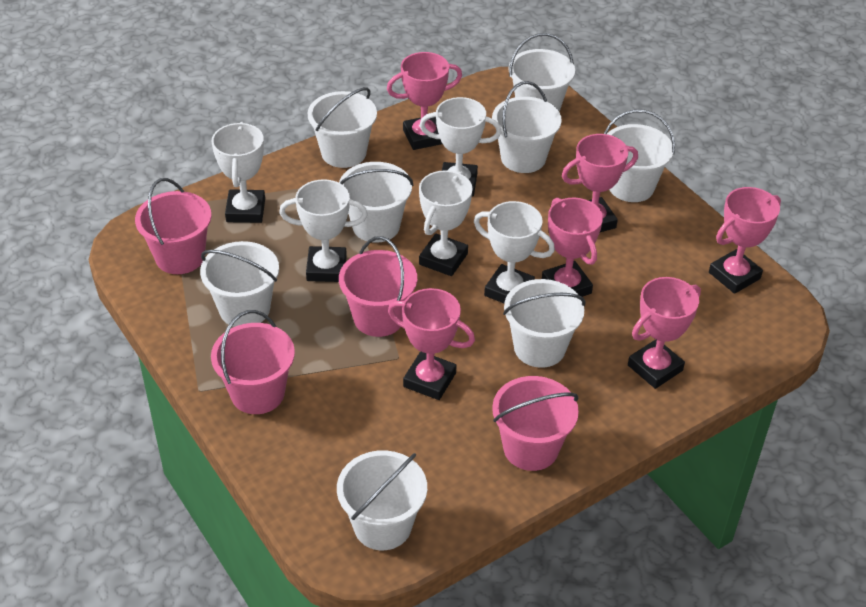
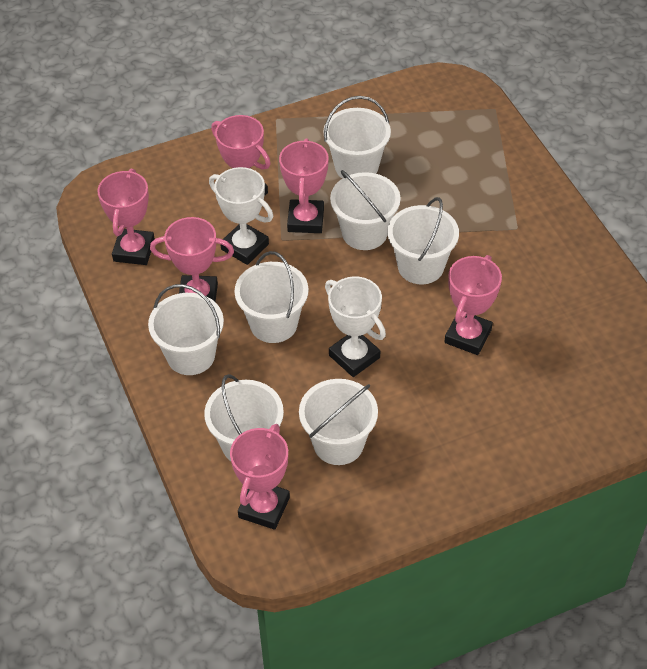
pink bucket: 4 -> 0
white bucket: 8 -> 7
white trophy: 5 -> 2

